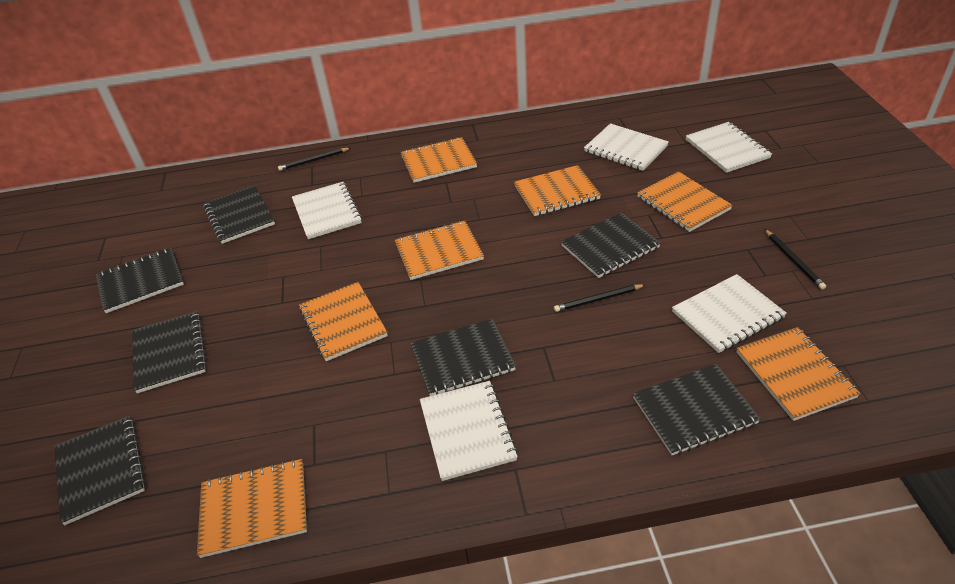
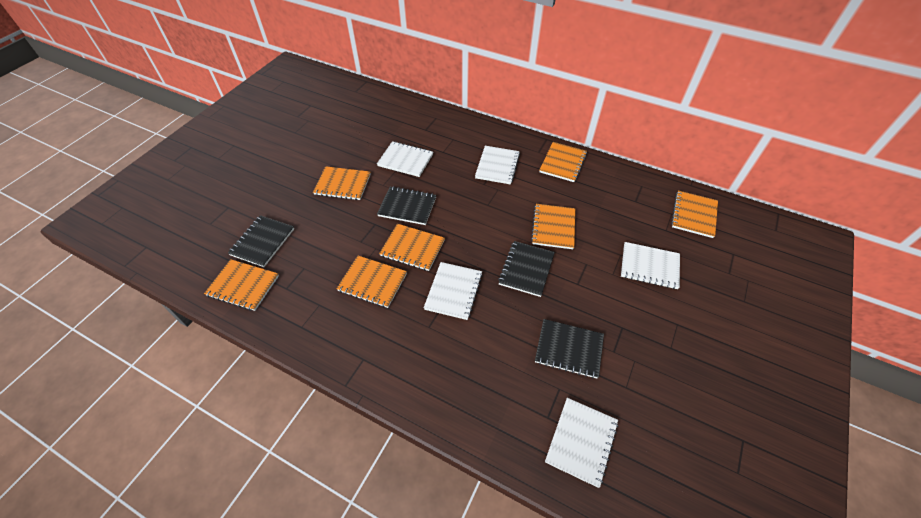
black notebook: 7 -> 4
black pencil: 3 -> 0

